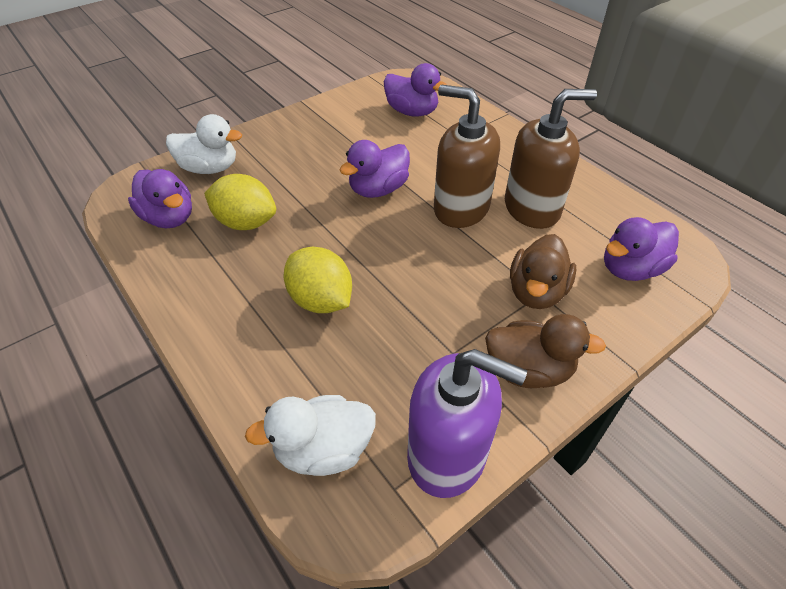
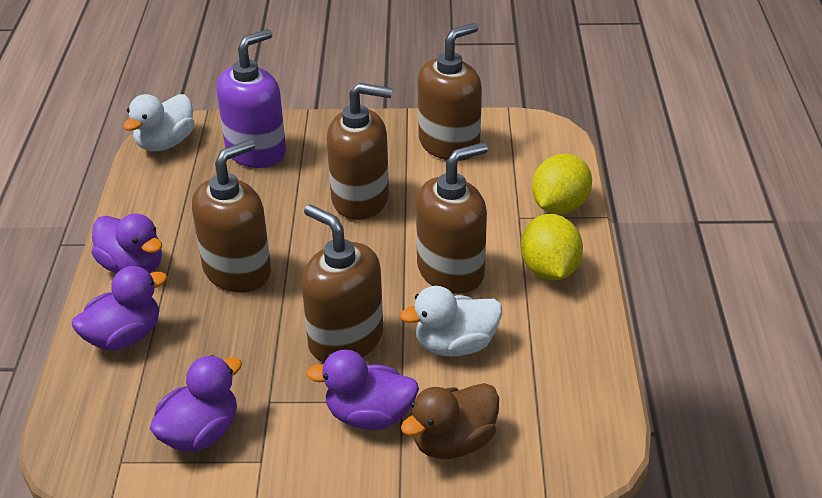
brown duck: 2 -> 1
brown soap dispenser: 2 -> 5

